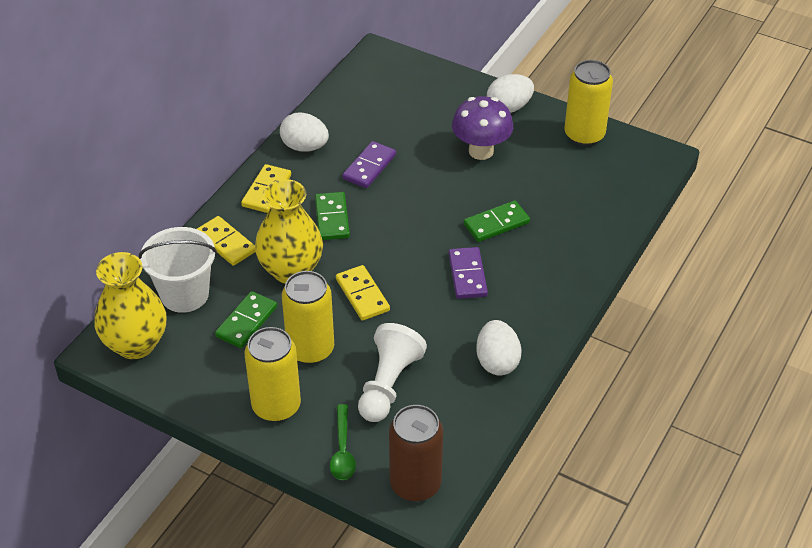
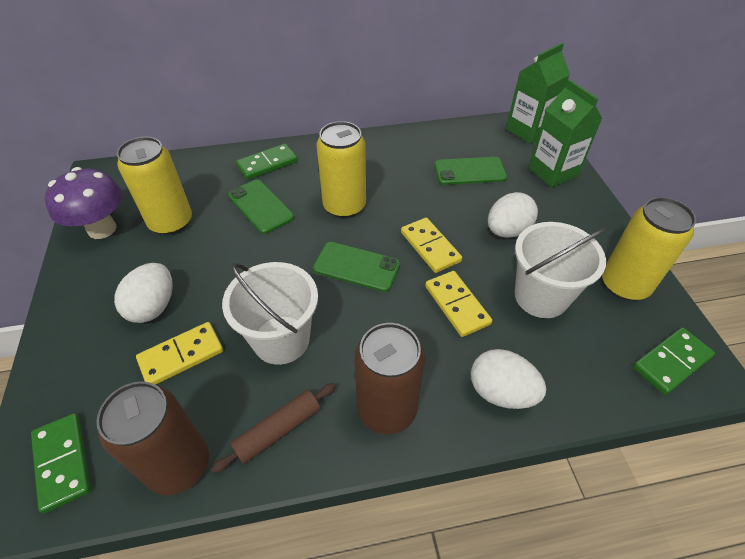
brown can: 1 -> 2
brown rolling pin: 0 -> 1
green carton: 0 -> 2
green phone: 0 -> 3
green spoon: 1 -> 0
purple domino: 2 -> 0
white bucket: 1 -> 2
white pawn: 1 -> 0
yellow vase: 2 -> 0

